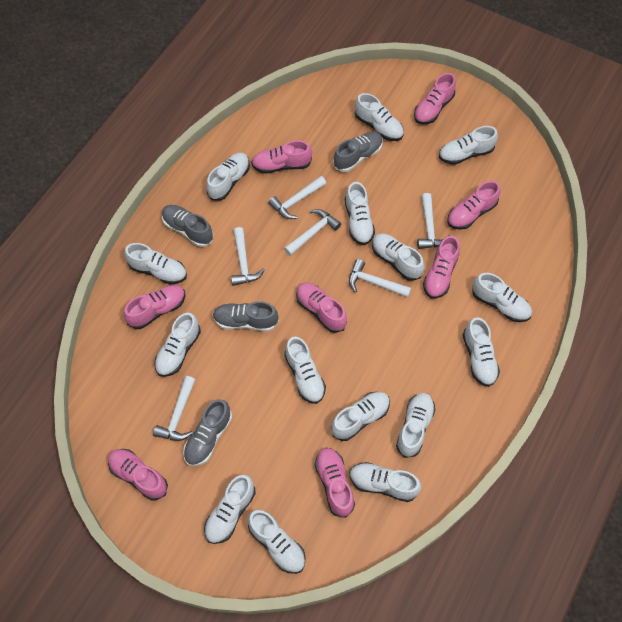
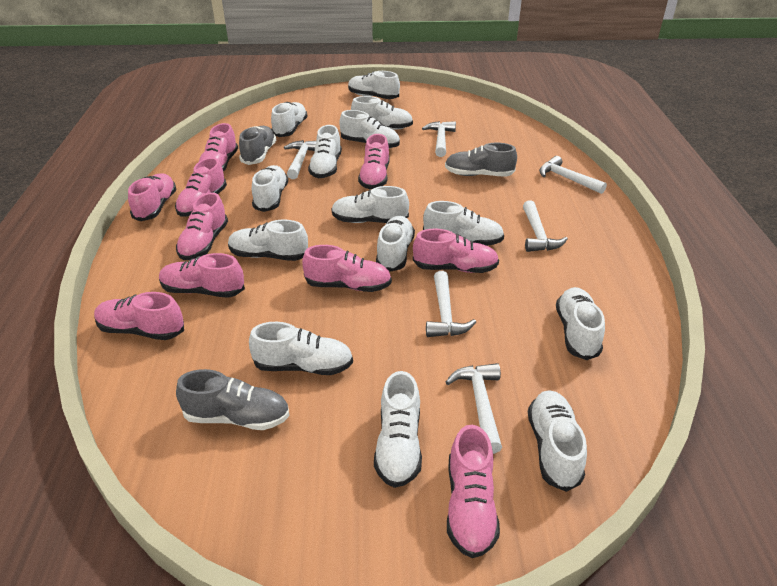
grey shoe: 4 -> 3
pink shoe: 8 -> 10
white shoe: 15 -> 14

